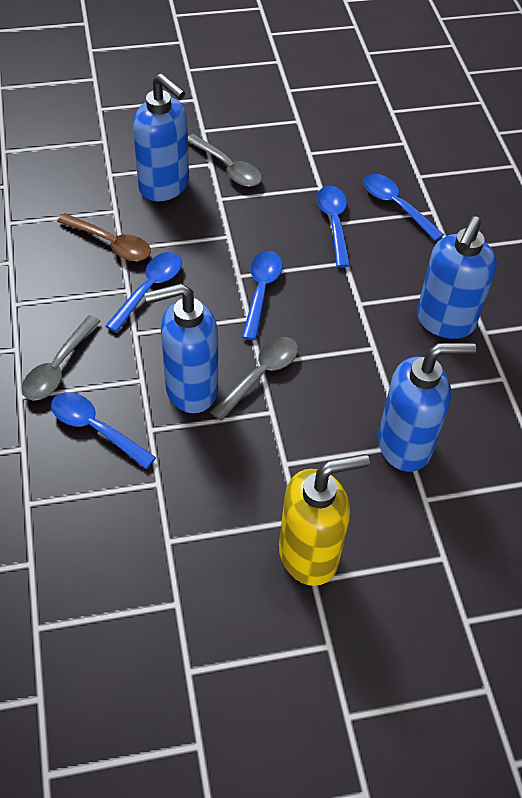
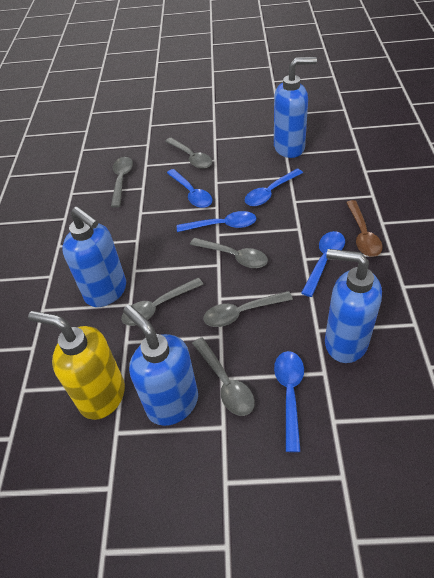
grey spoon: 3 -> 6

